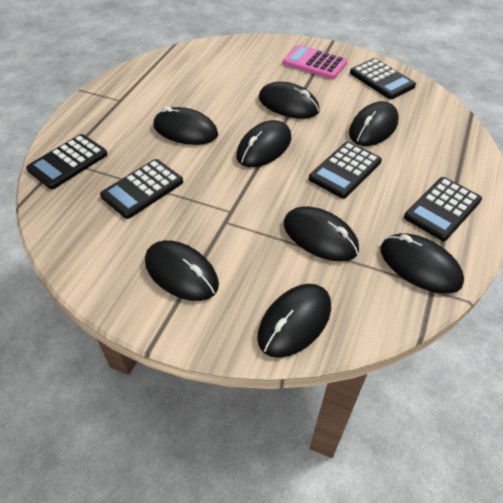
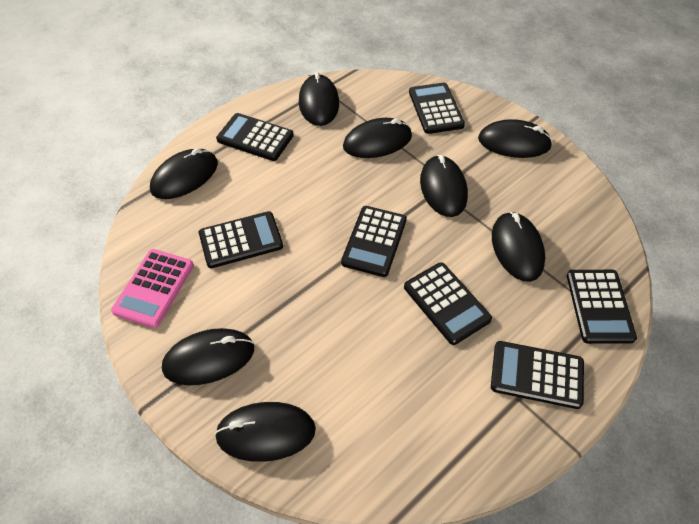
black calculator: 5 -> 7

